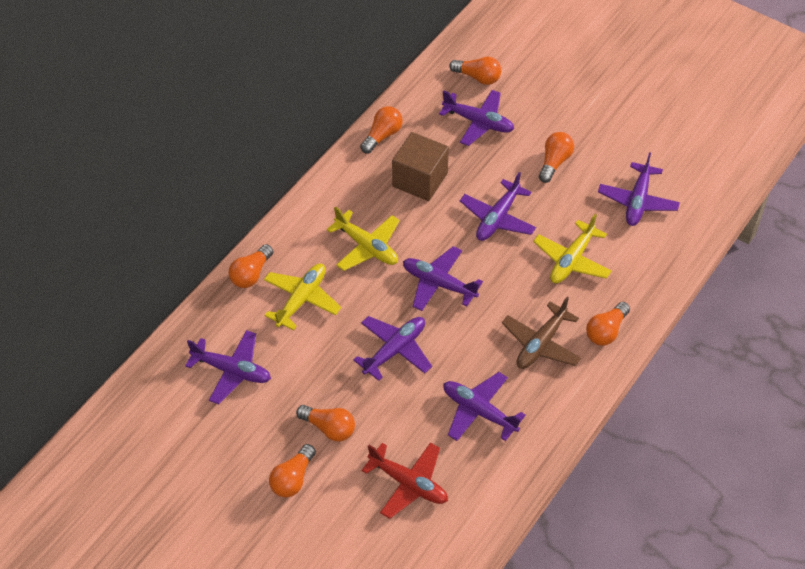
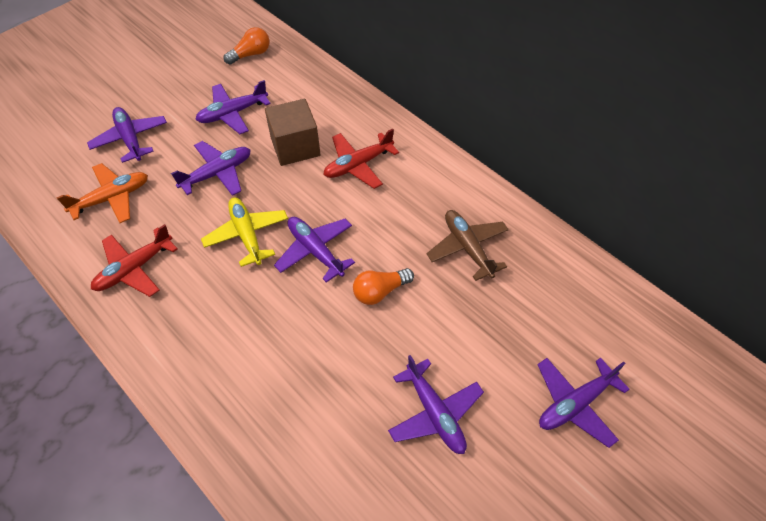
orange light bulb: 7 -> 2
orange plane: 0 -> 1
purple plane: 7 -> 6
red plane: 1 -> 2
yellow plane: 3 -> 1

